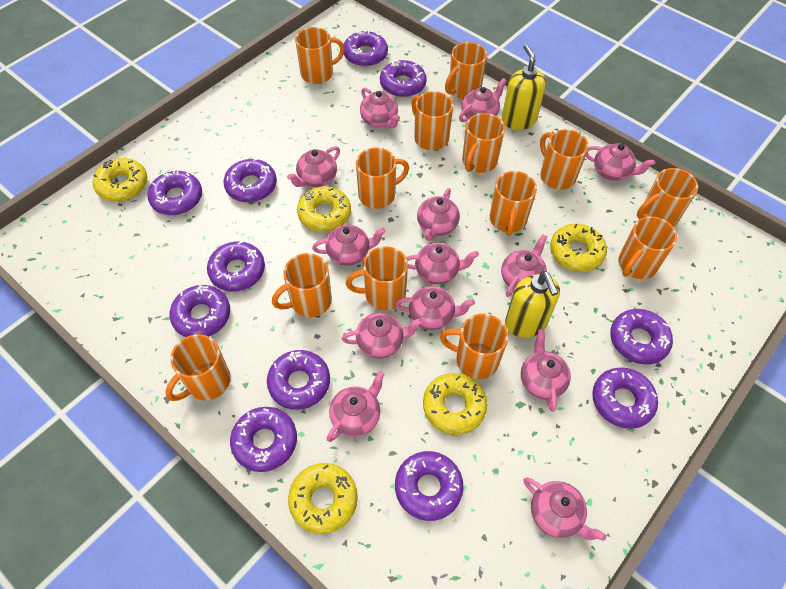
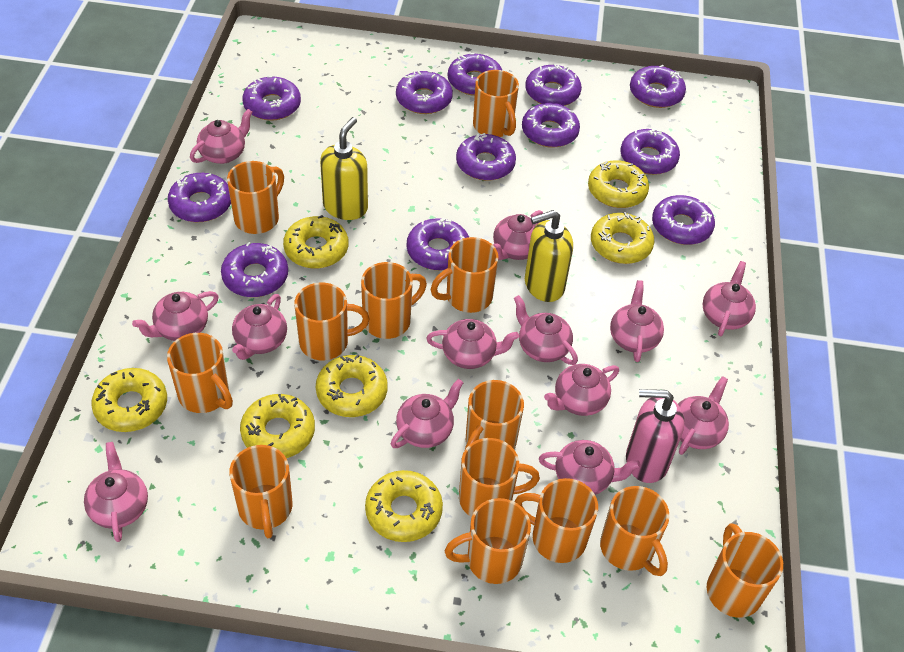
pink soap dispenser: 0 -> 1
purple donut: 11 -> 12
yellow donut: 5 -> 7

